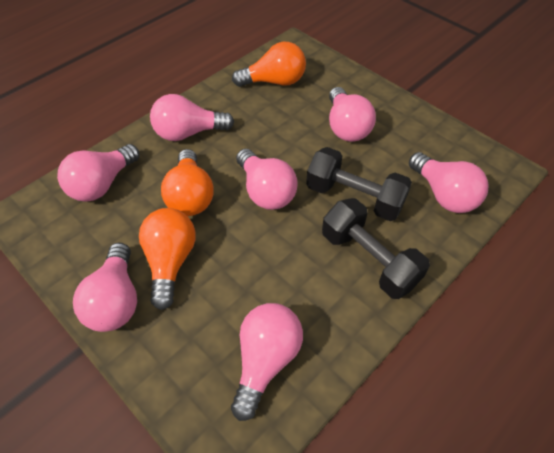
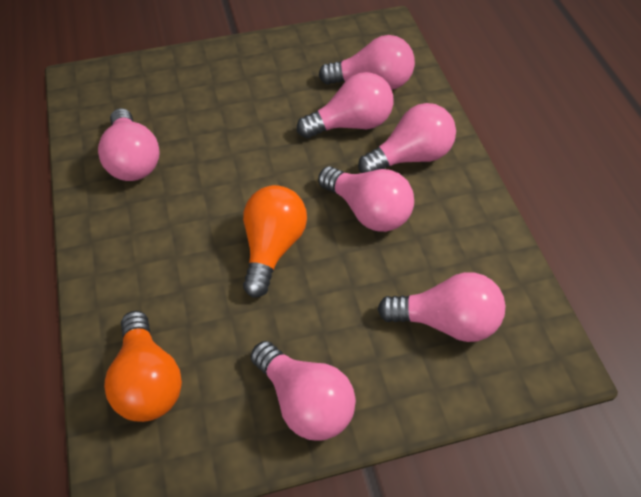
black dumbbell: 2 -> 0
orange light bulb: 3 -> 2

